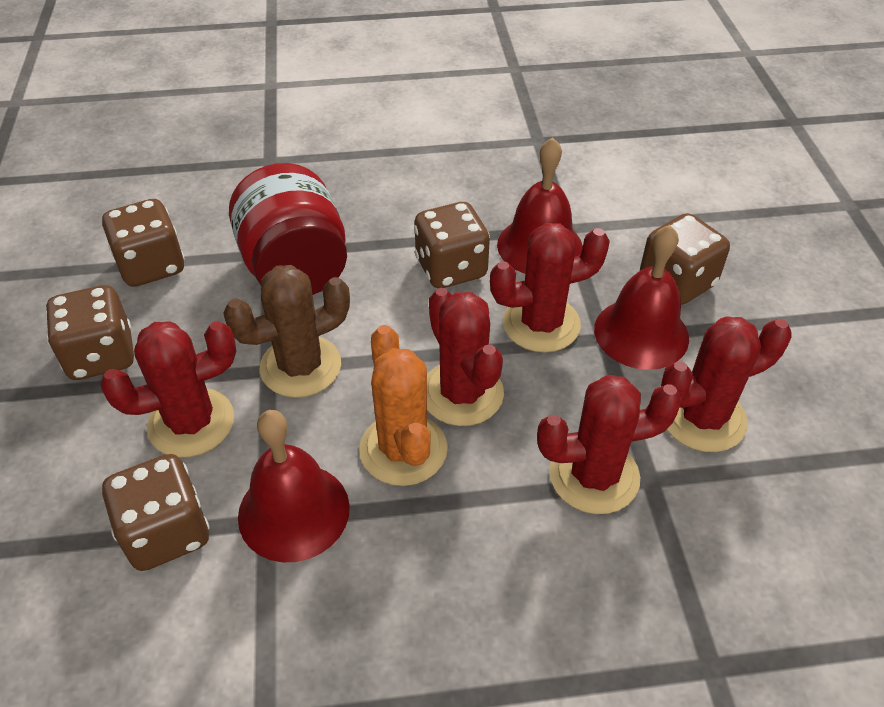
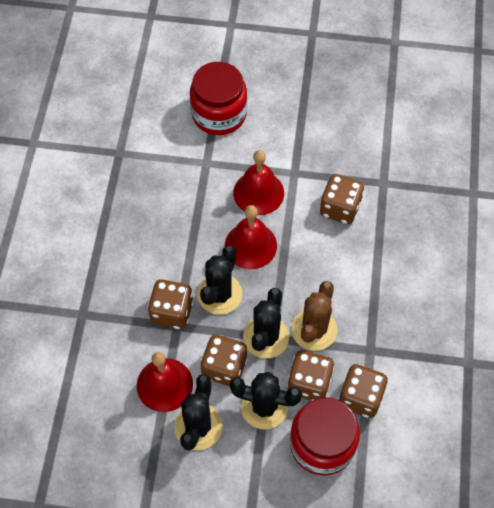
black cactus: 0 -> 4
orange cactus: 1 -> 0
red cactus: 5 -> 0
red jar: 1 -> 2

